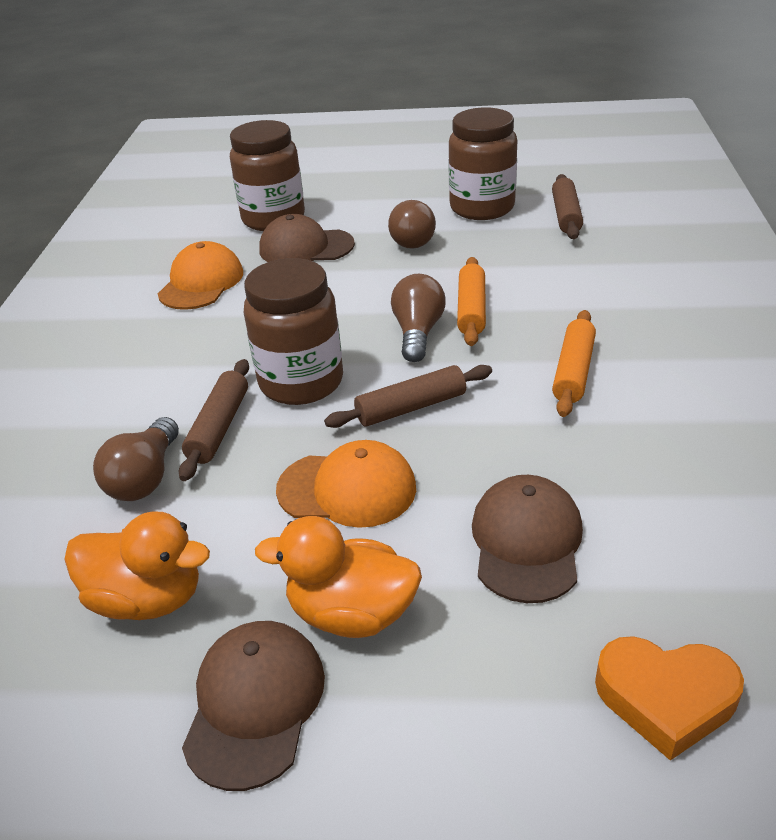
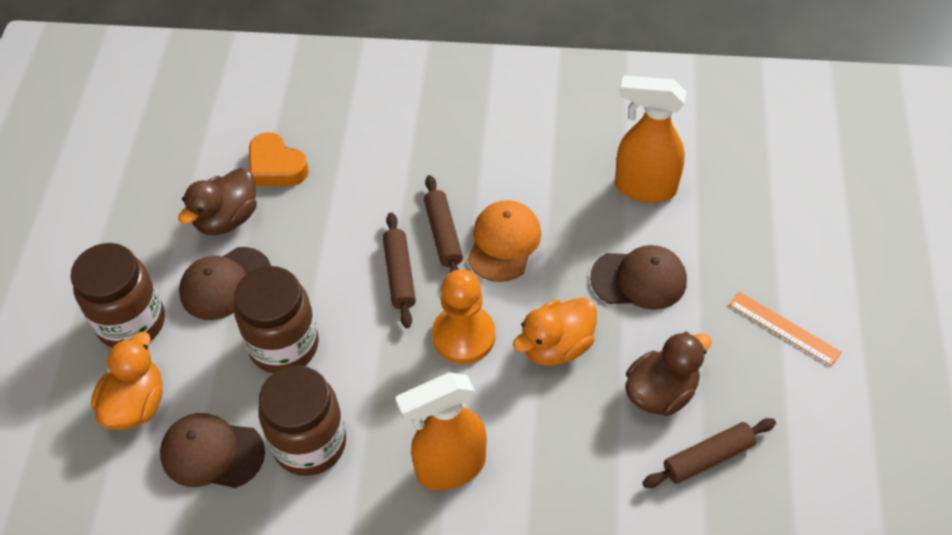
brown duck: 0 -> 2
brown light bulb: 3 -> 0
orange cap: 2 -> 1
orange pawn: 0 -> 1
orange rolling pin: 2 -> 0
orange ruler: 0 -> 1
orange spray bottle: 0 -> 2

